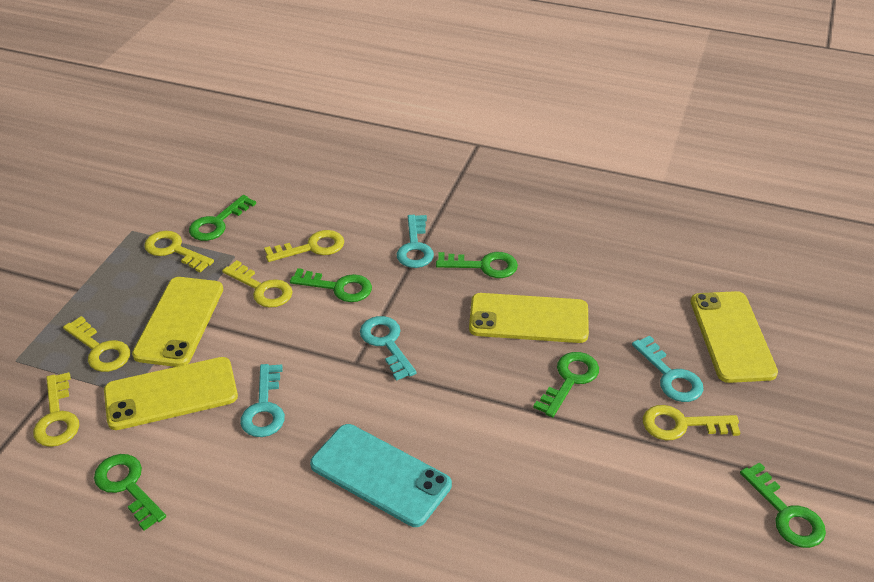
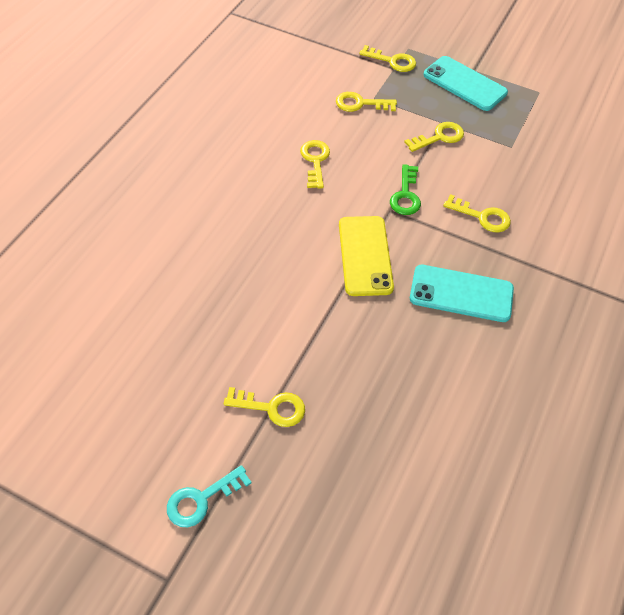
green key: 6 -> 1
turquoise key: 4 -> 1
turquoise phone: 1 -> 2
yellow phone: 4 -> 1

